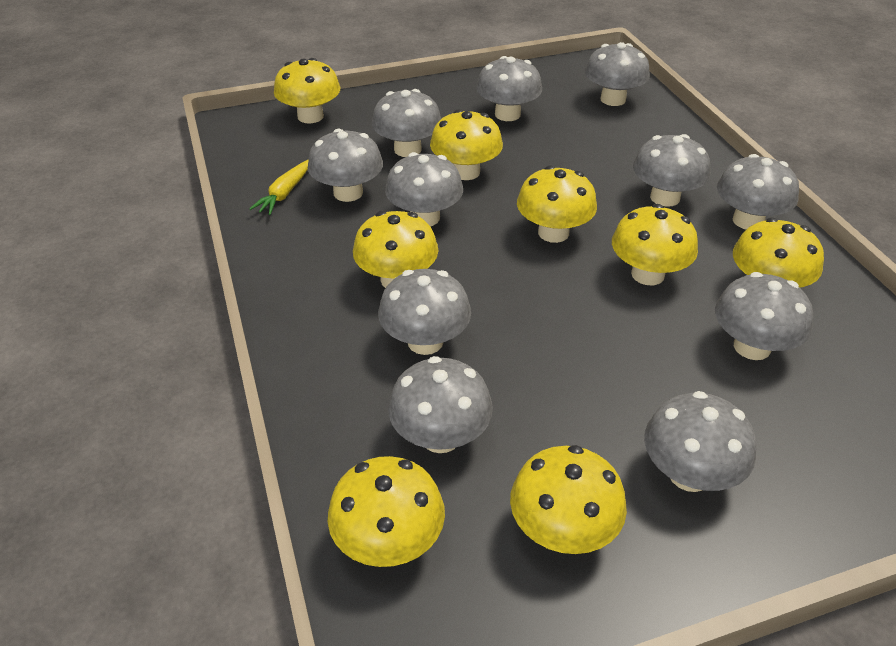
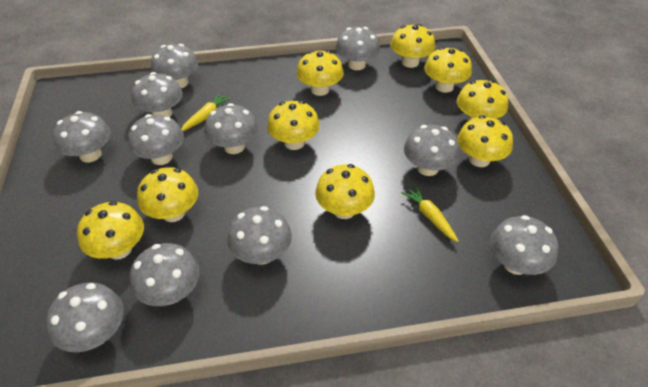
yellow carrot: 1 -> 2
yellow mushroom: 8 -> 9

